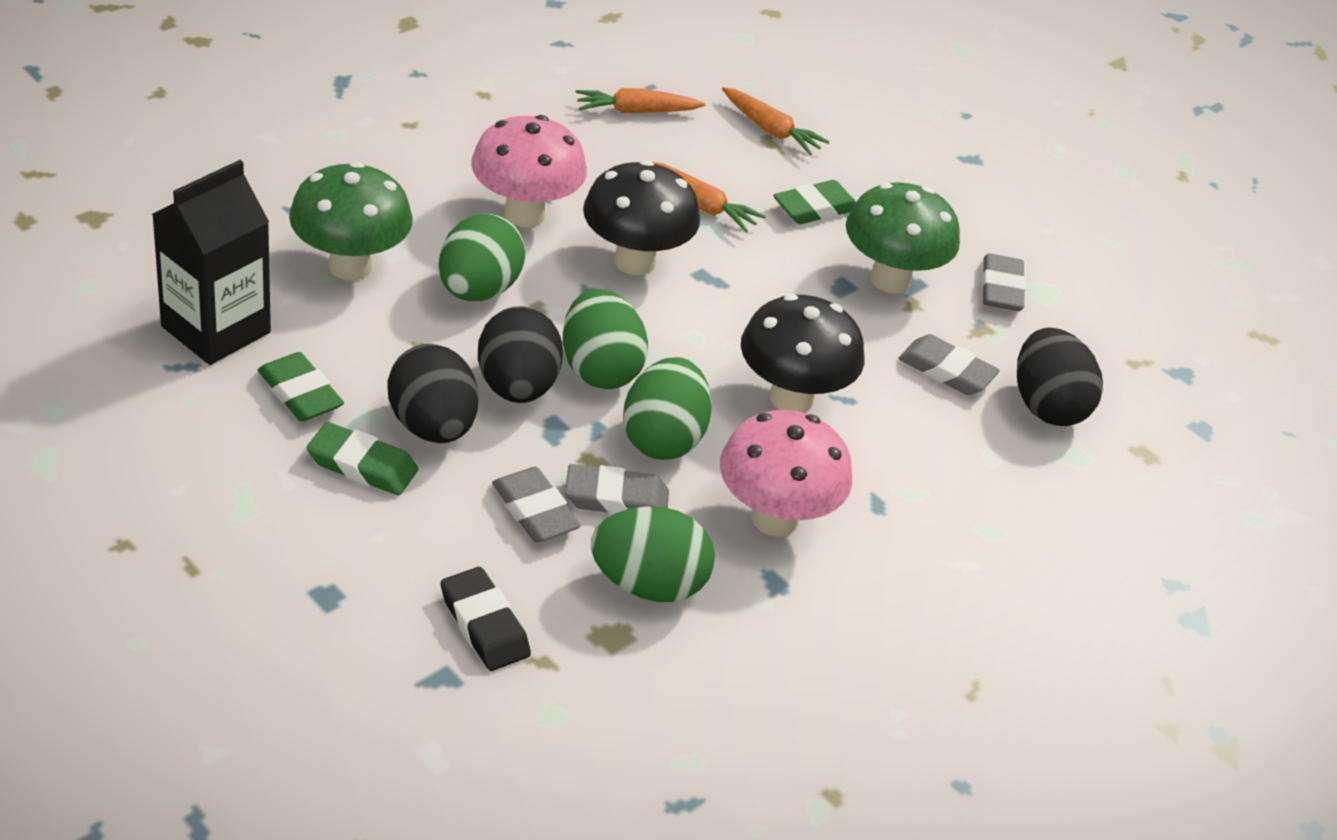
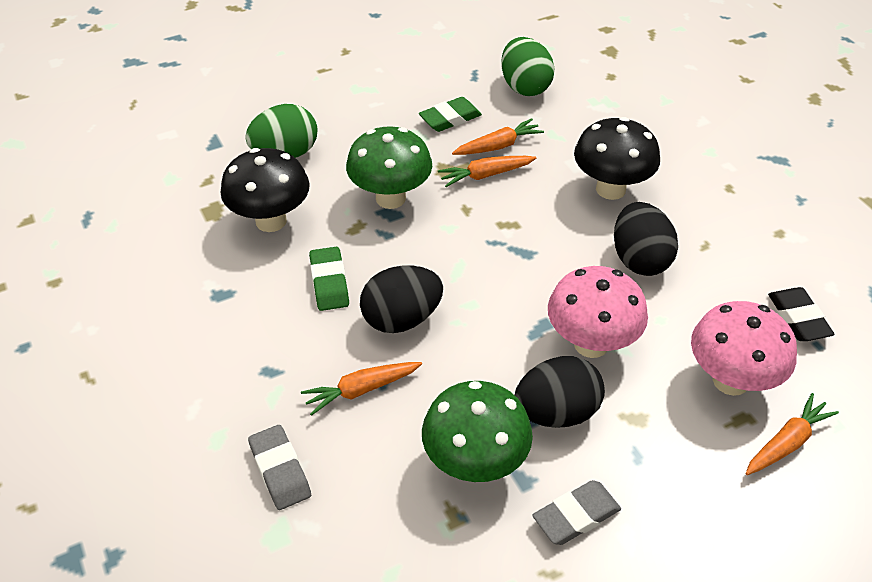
black carton: 1 -> 0
green egg: 4 -> 2
green eraser: 3 -> 2
grey eraser: 4 -> 2
orange carrot: 3 -> 4

